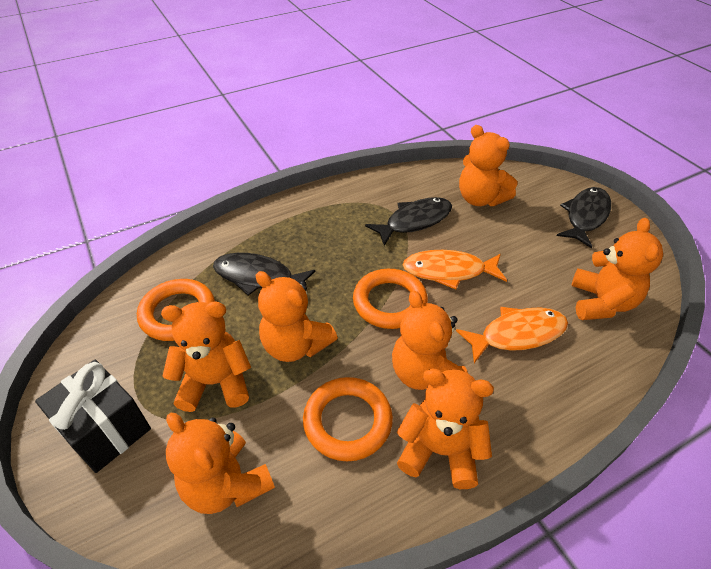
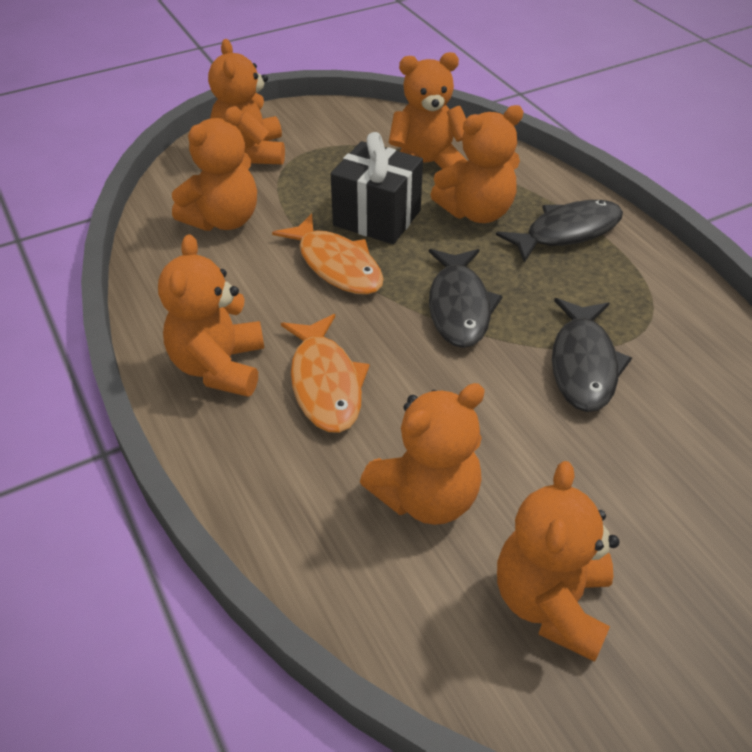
orange ring: 3 -> 0

